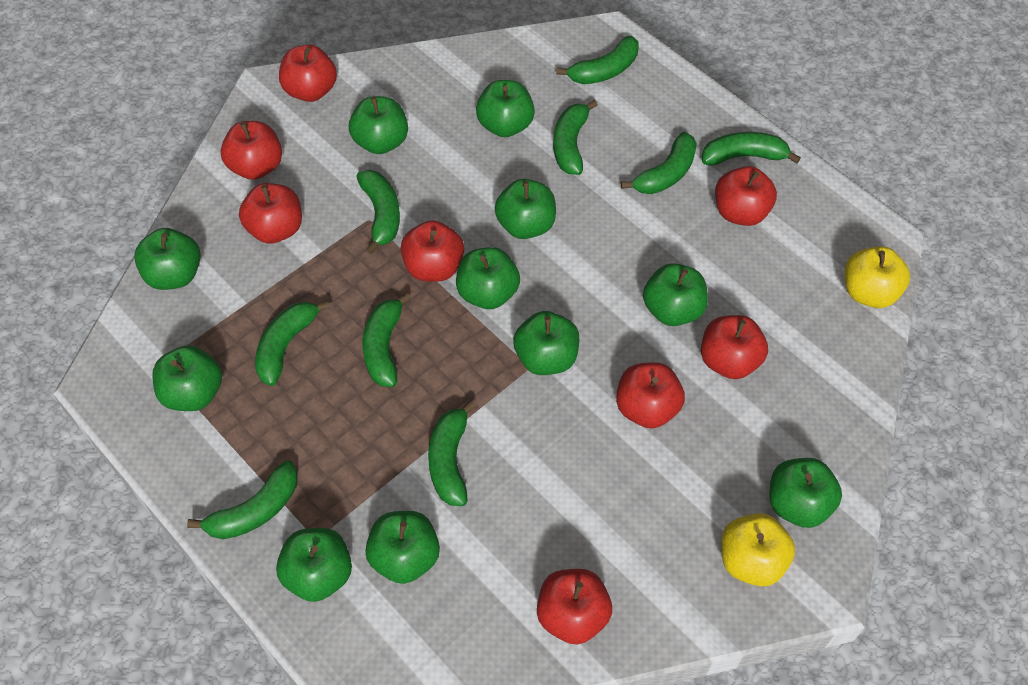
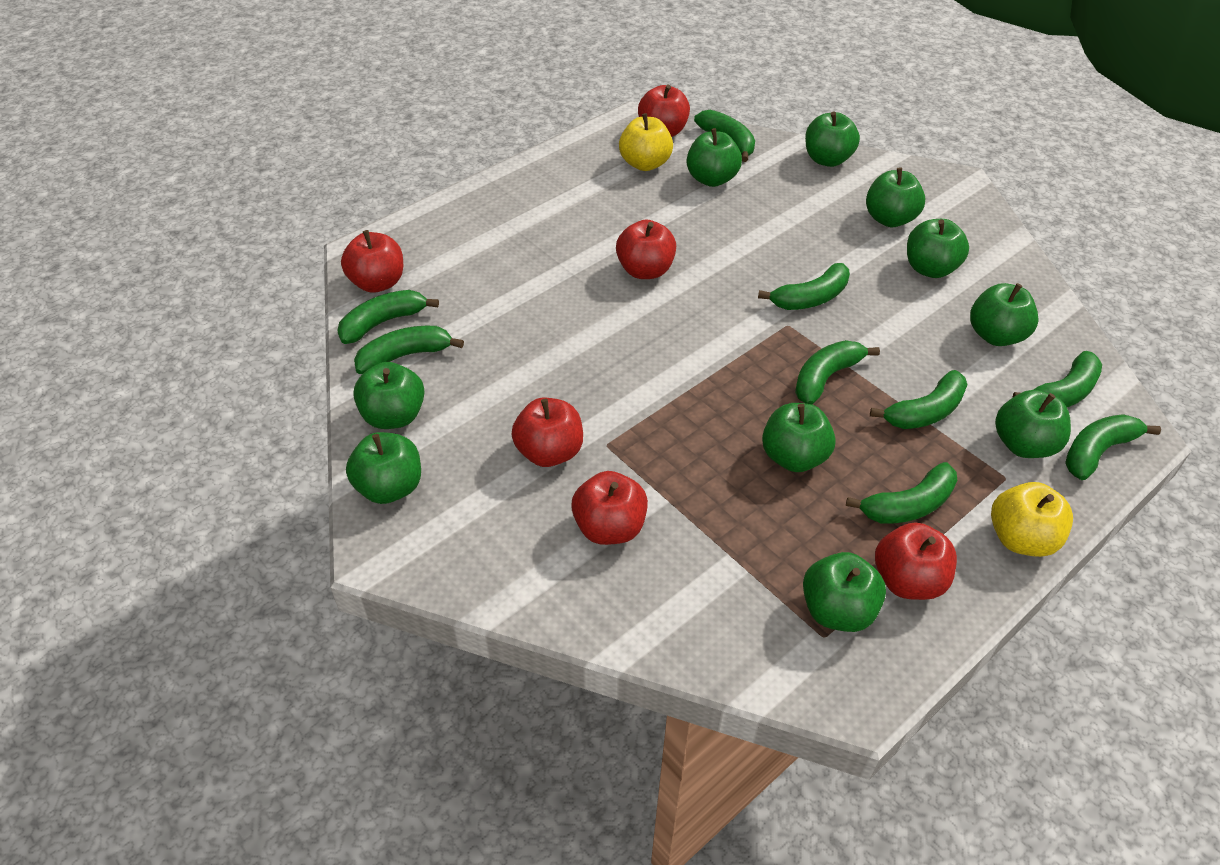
green apple: 11 -> 10
red apple: 8 -> 6

